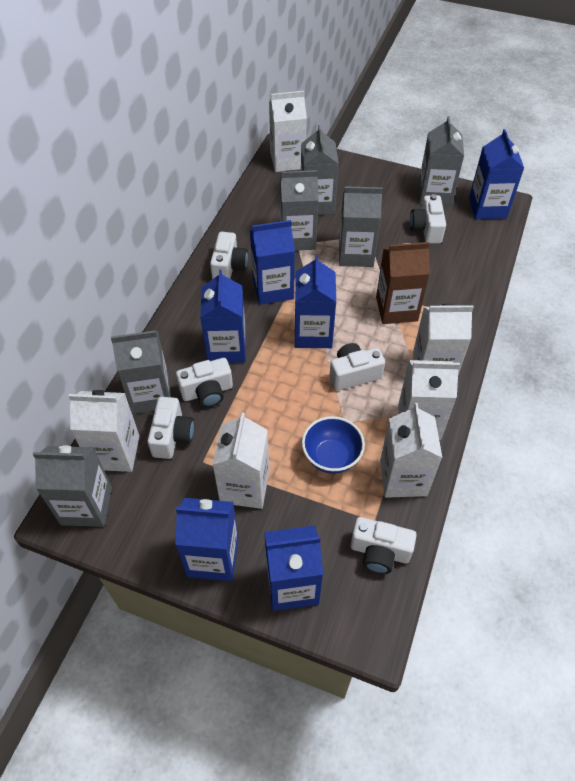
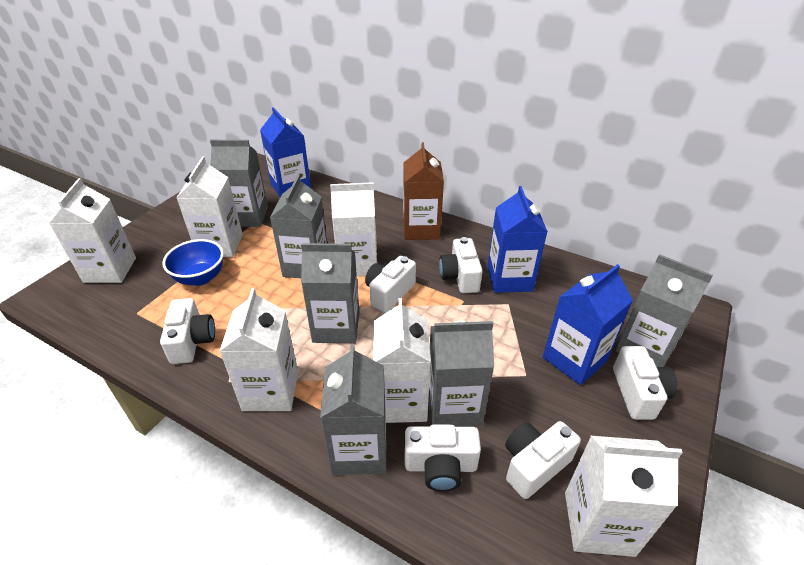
blue carton: 6 -> 3

